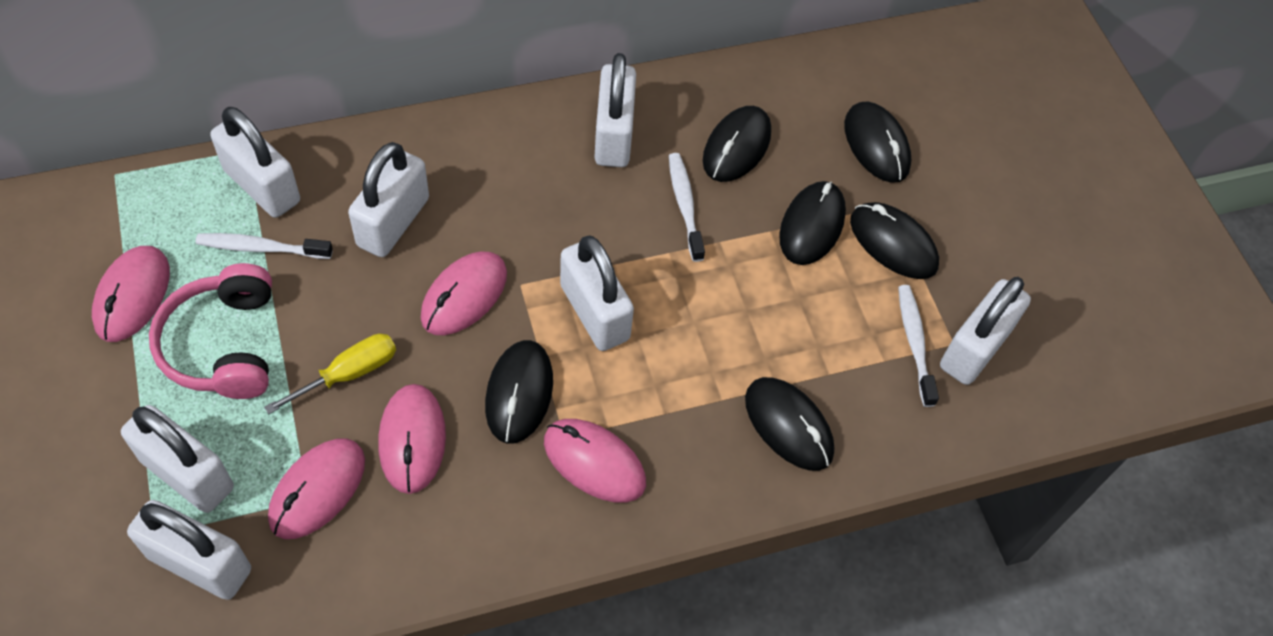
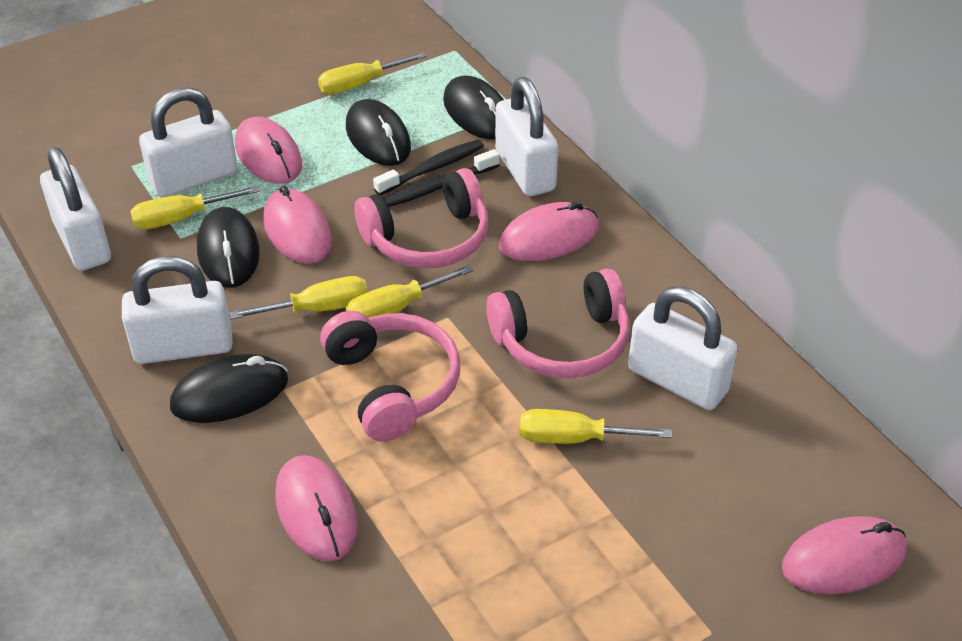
black mouse: 6 -> 4
black toothbrush: 0 -> 2
pink headphones: 1 -> 3
white padlock: 7 -> 5
white toothbrush: 3 -> 0
yellow screwdriver: 1 -> 5

